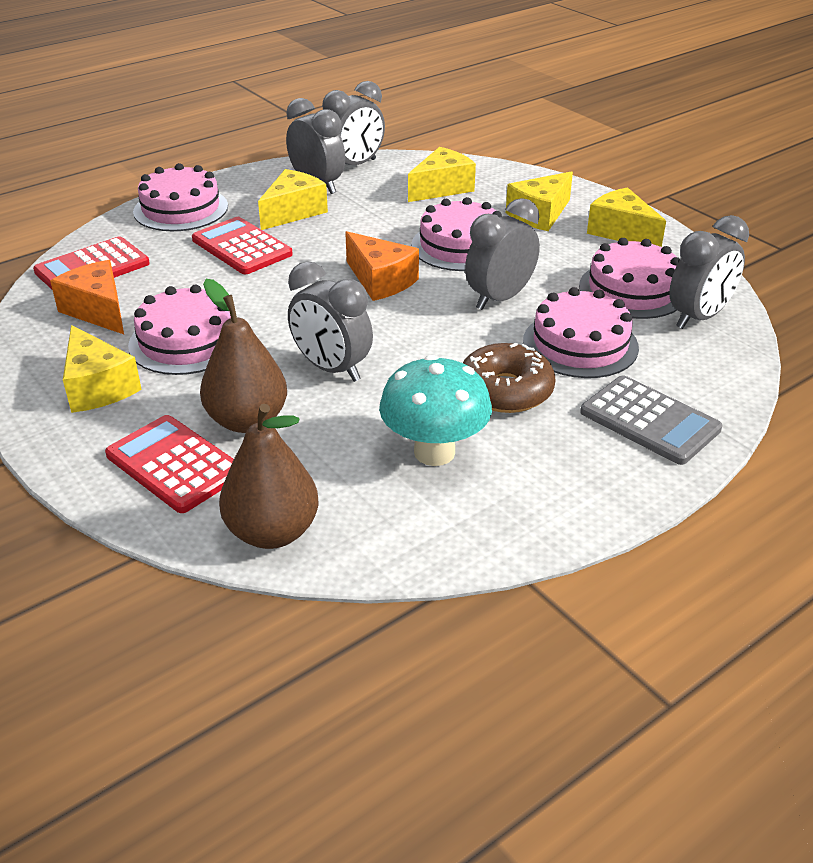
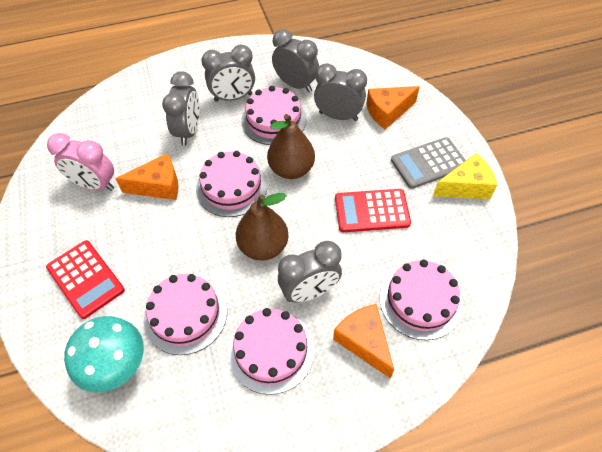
brown donut: 1 -> 0
orange cheese: 2 -> 3
pink clock: 0 -> 1
red calculator: 3 -> 2
yellow cheese: 5 -> 1

